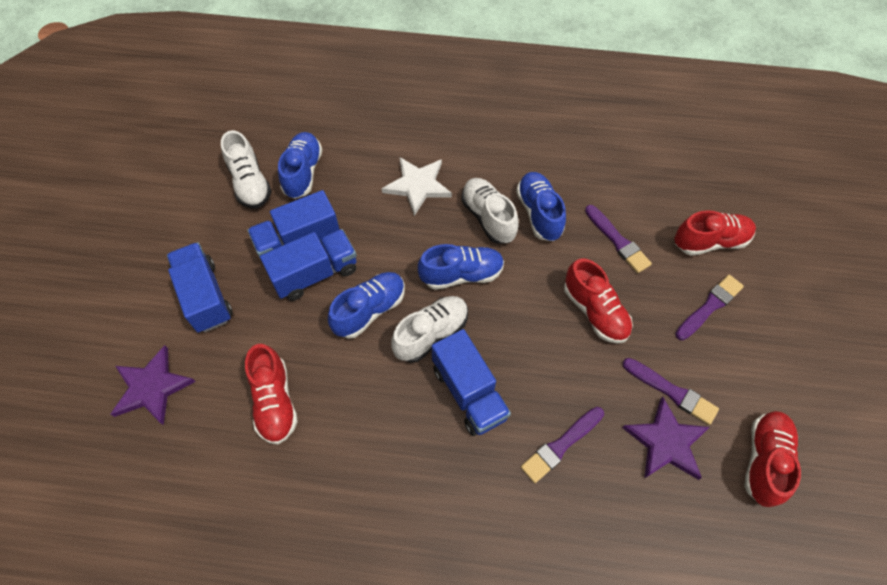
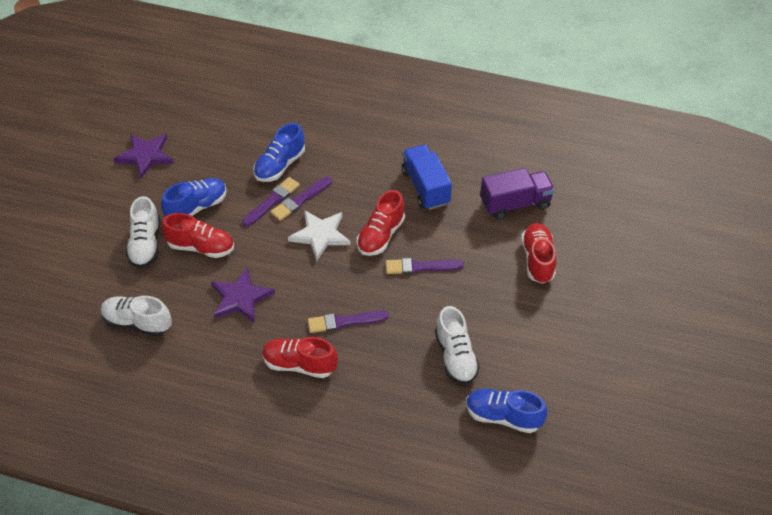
blue shoe: 4 -> 3
blue truck: 4 -> 1
purple truck: 0 -> 1

